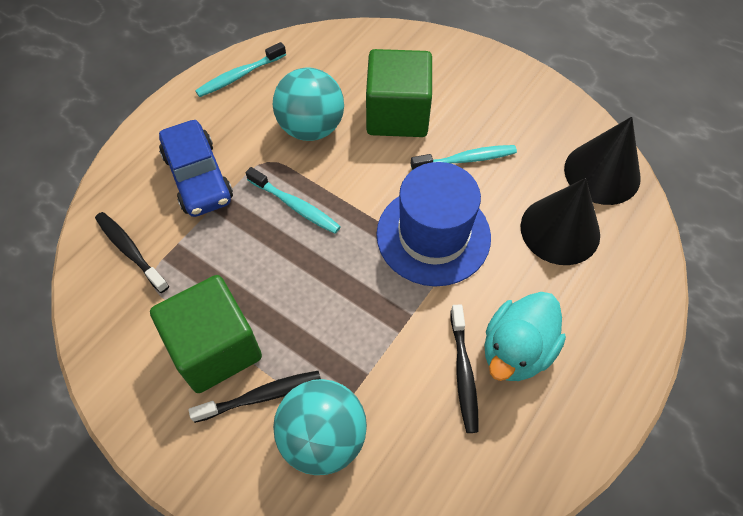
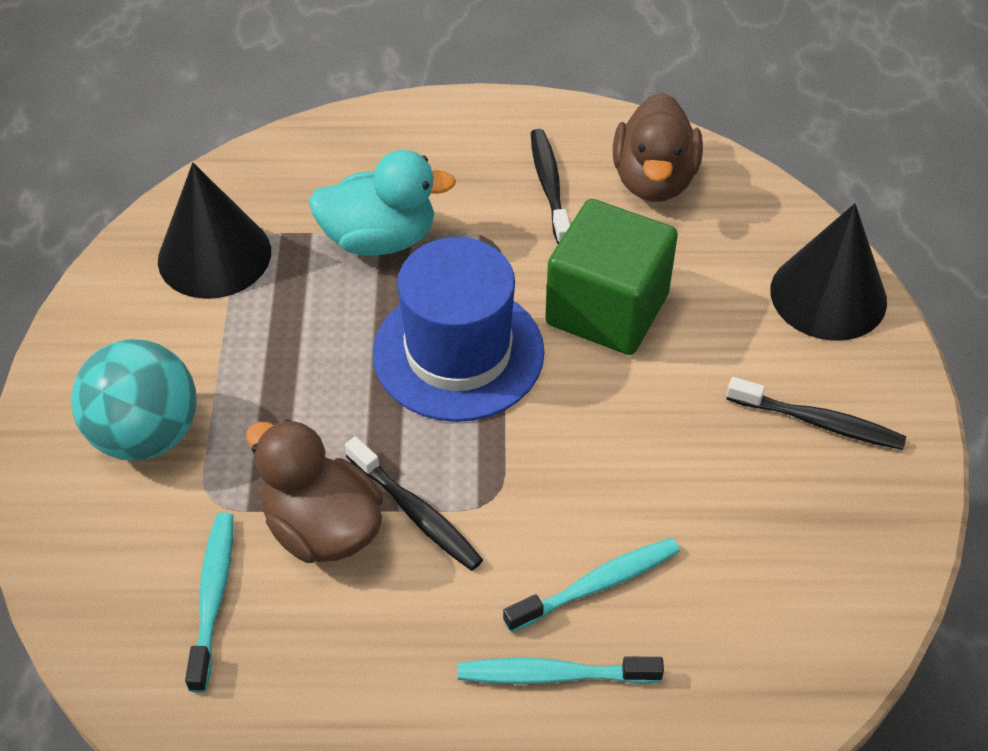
blue car: 1 -> 0
brown duck: 0 -> 2
green cube: 2 -> 1
turquoise ball: 2 -> 1

